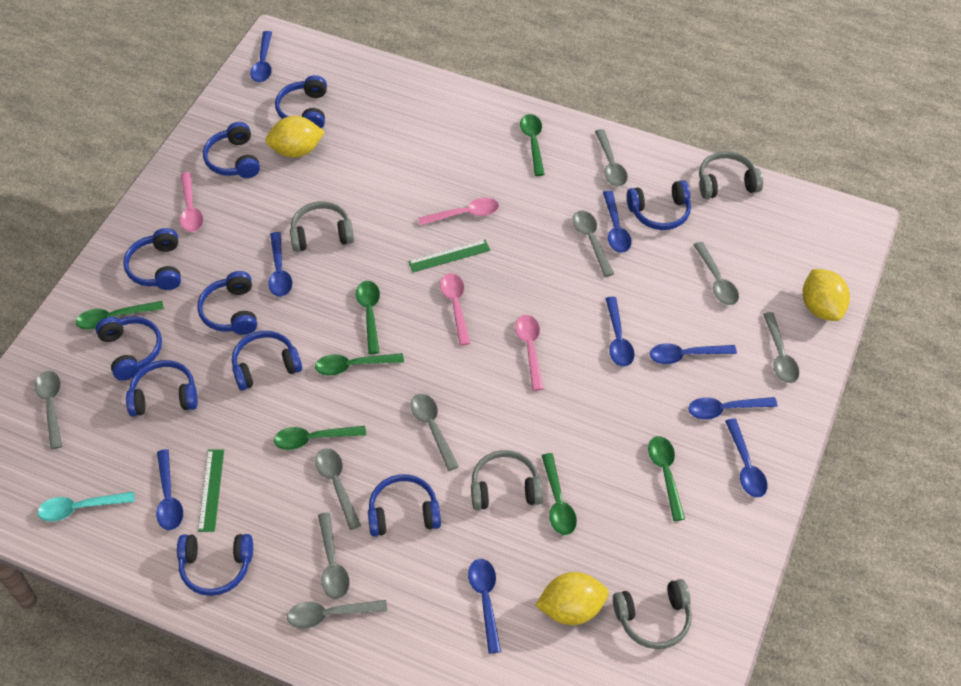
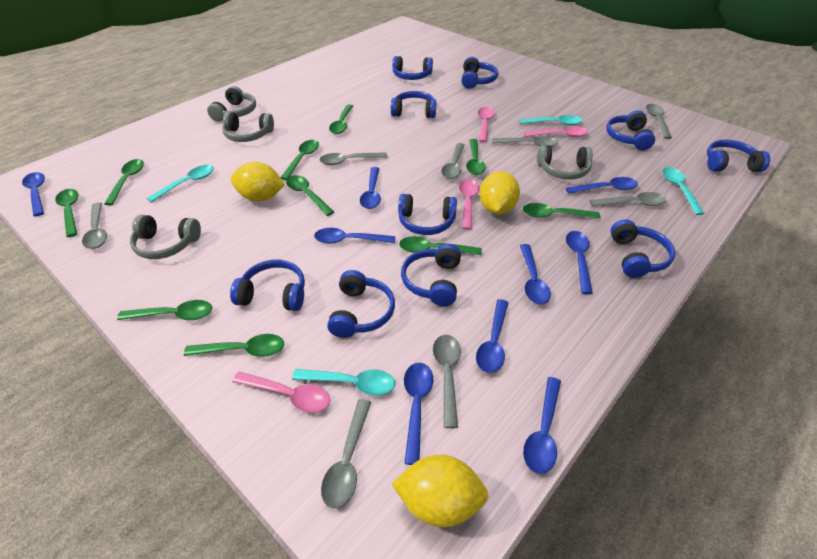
green ruler: 2 -> 0
green spoon: 7 -> 10
grey spoon: 9 -> 8
turquoise spoon: 1 -> 4

